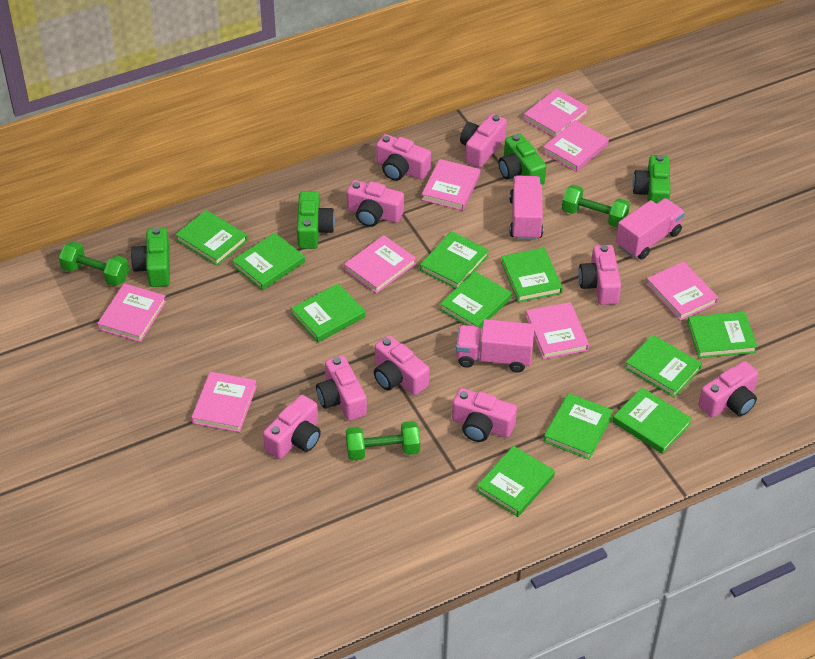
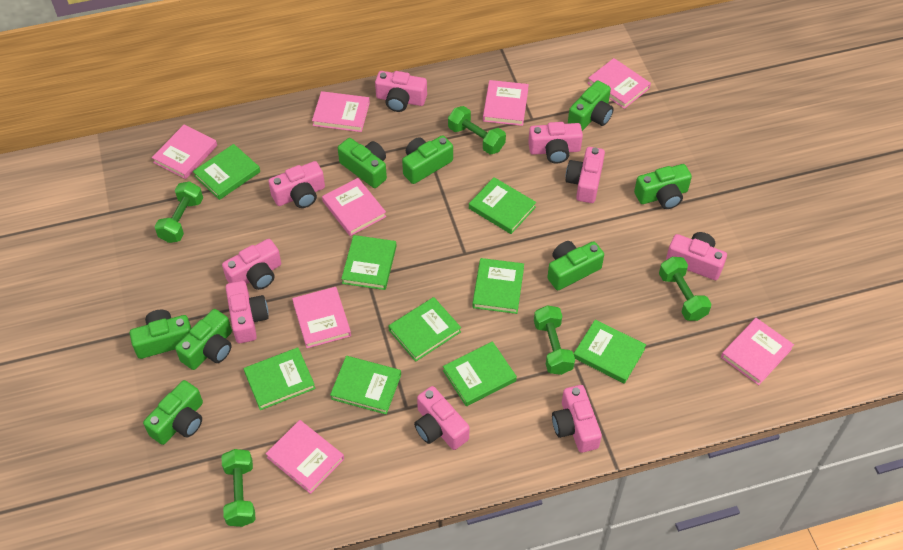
green book: 11 -> 9
green camera: 4 -> 8
green dumbbell: 3 -> 5
pink truck: 3 -> 0

